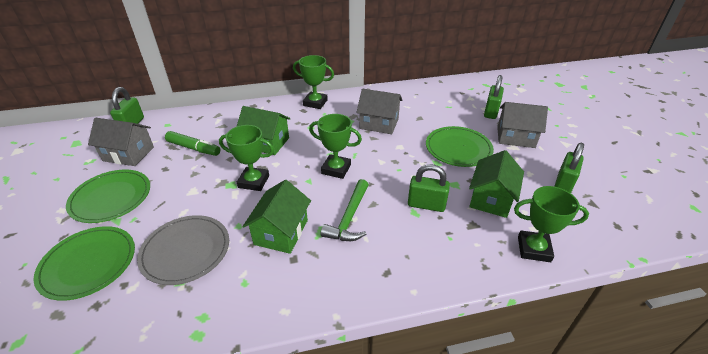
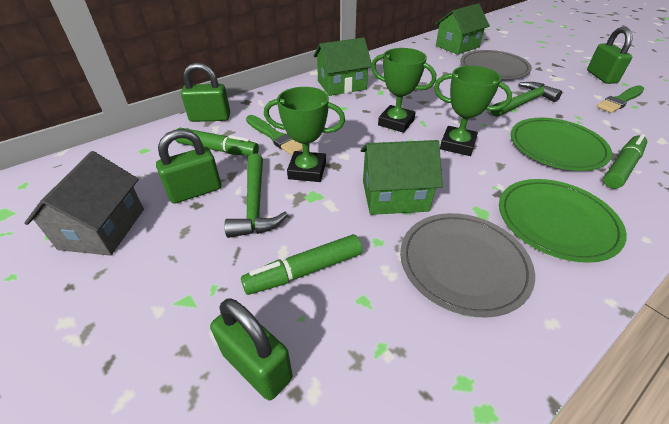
green brush: 0 -> 2
green hammer: 1 -> 2
green marker: 1 -> 3
green plate: 3 -> 2
green trophy: 4 -> 3
grey house: 3 -> 1
grey plate: 1 -> 2

